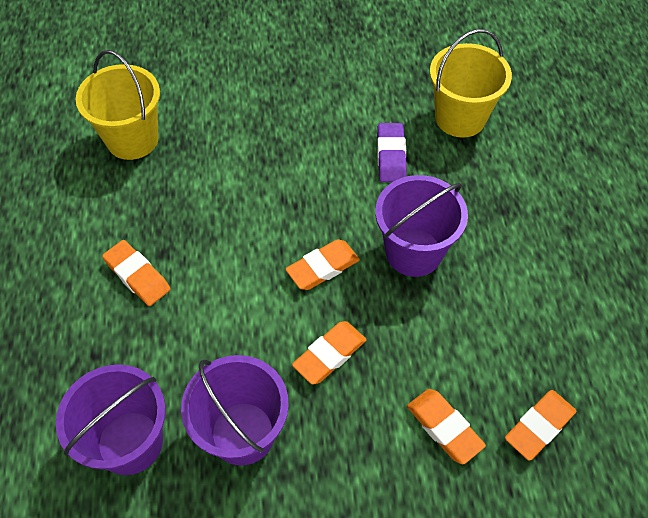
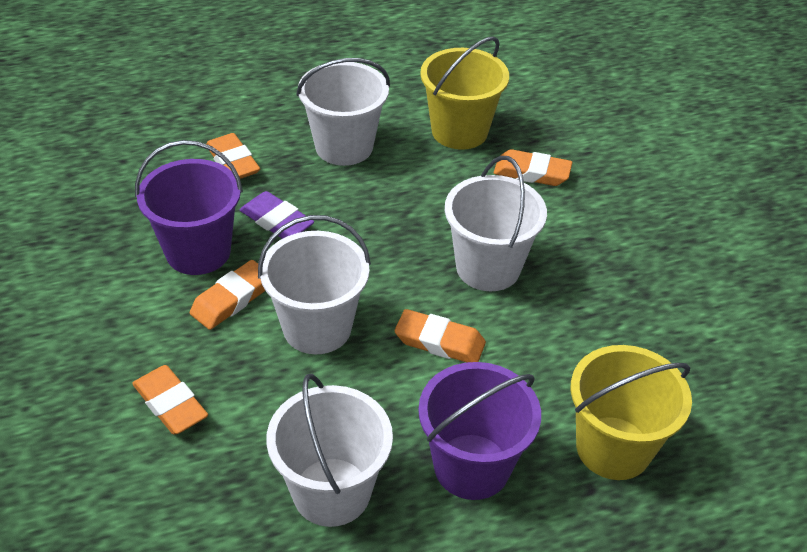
purple bucket: 3 -> 2
white bucket: 0 -> 4

